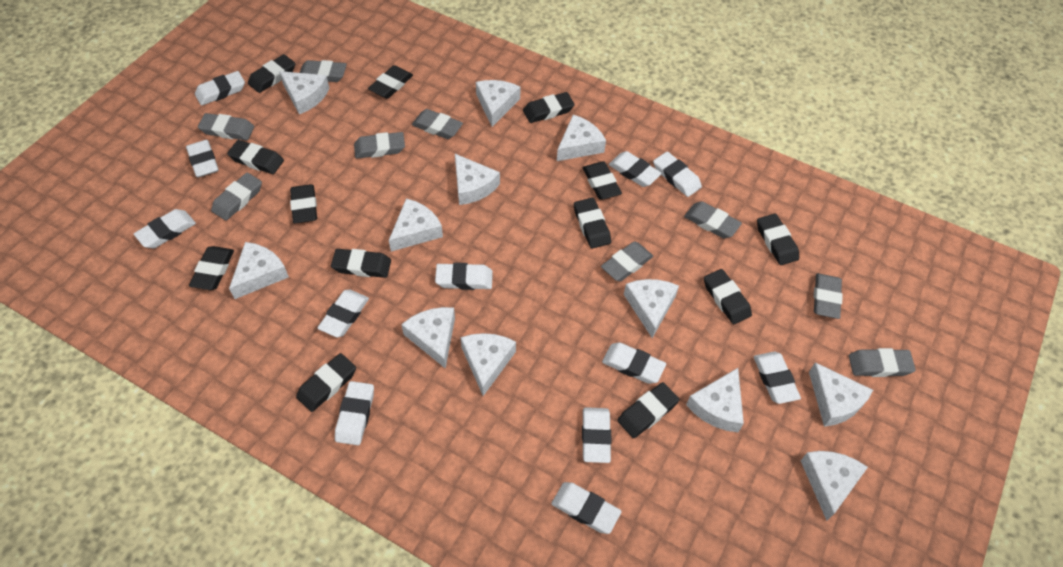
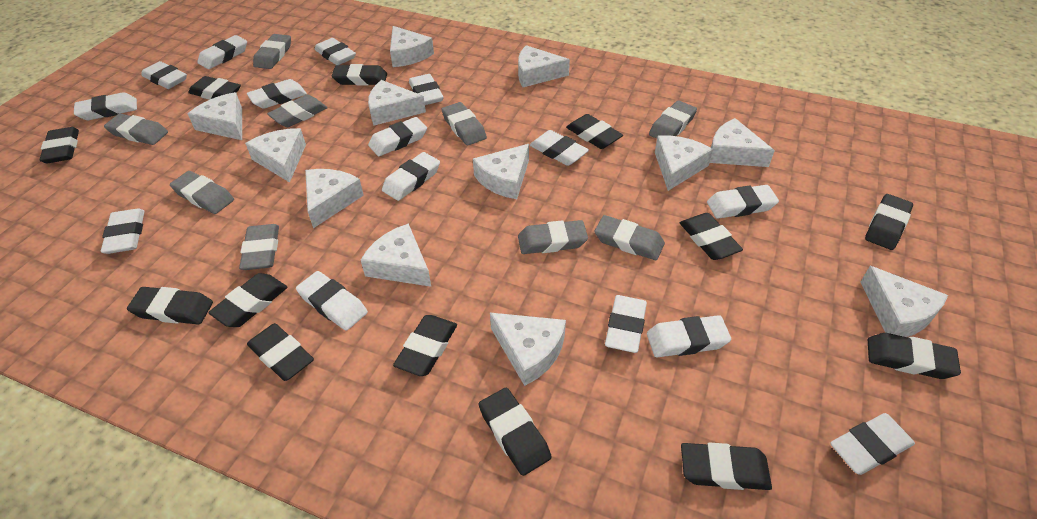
white eraser: 12 -> 15

